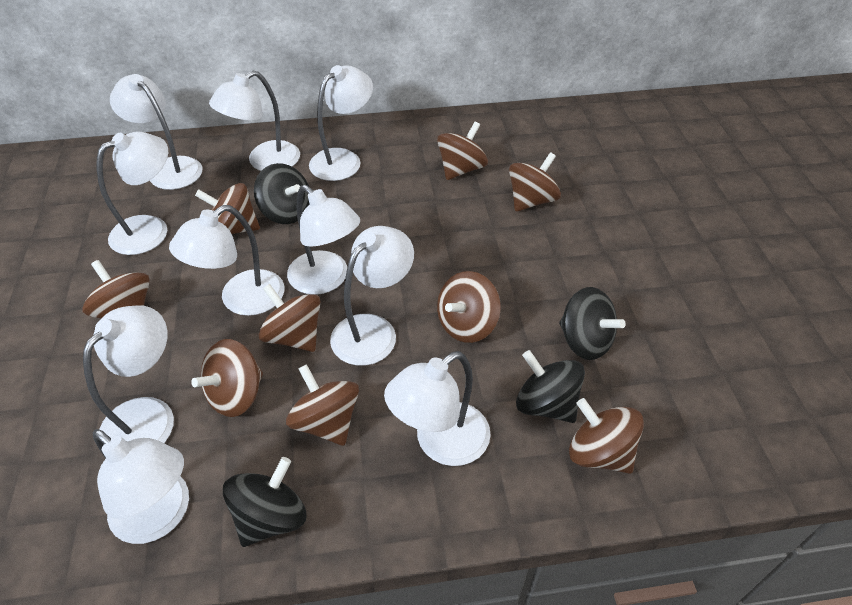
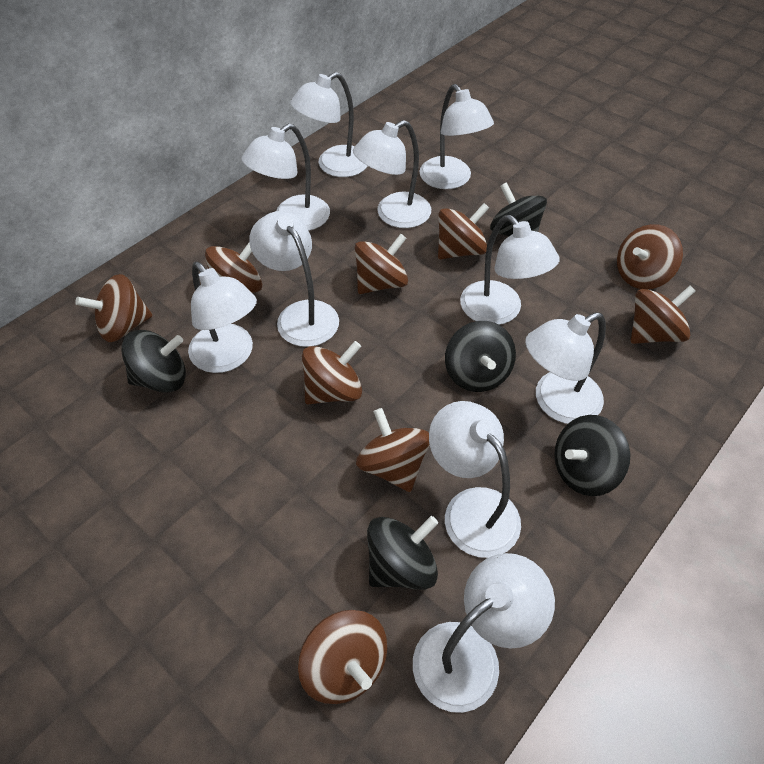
black spinning top: 4 -> 5

